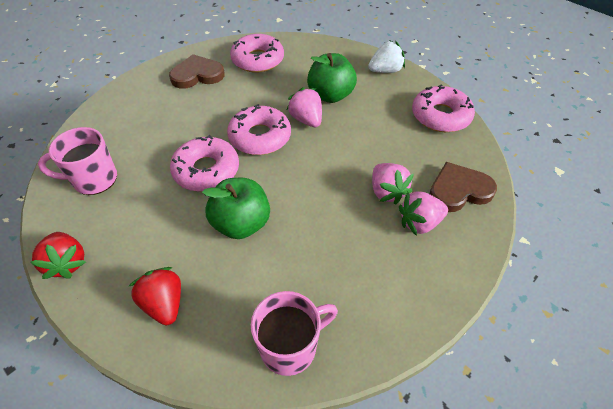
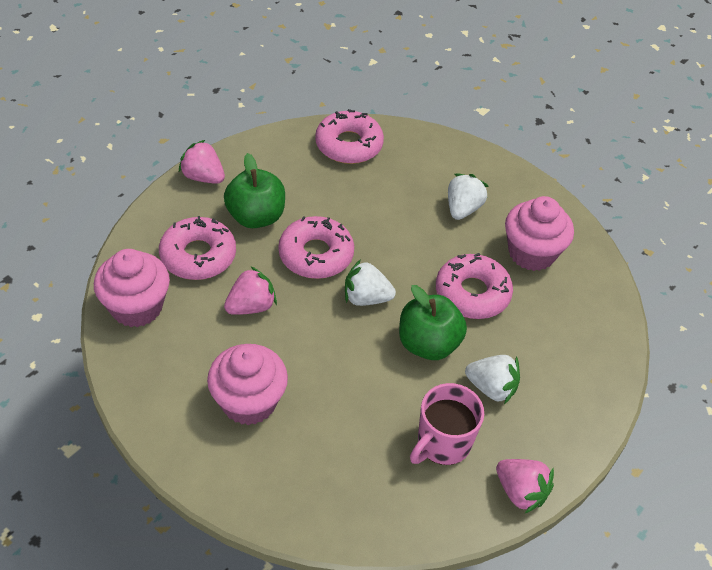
brown heart: 2 -> 0
pink cupcake: 0 -> 3
pink mug: 2 -> 1
red strawberry: 2 -> 0
white strawberry: 1 -> 3

